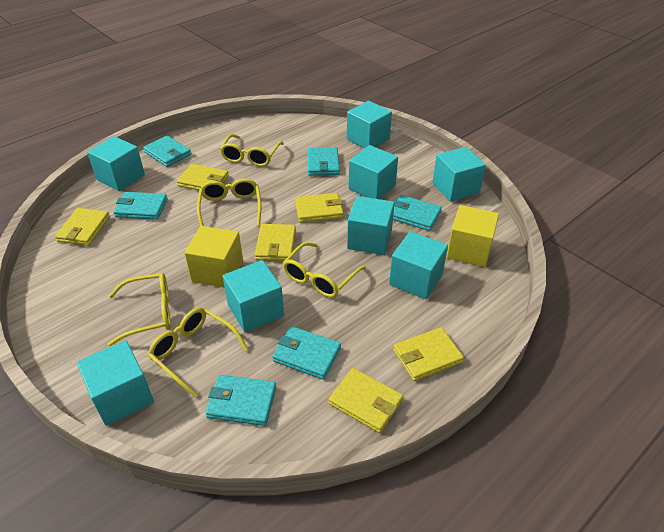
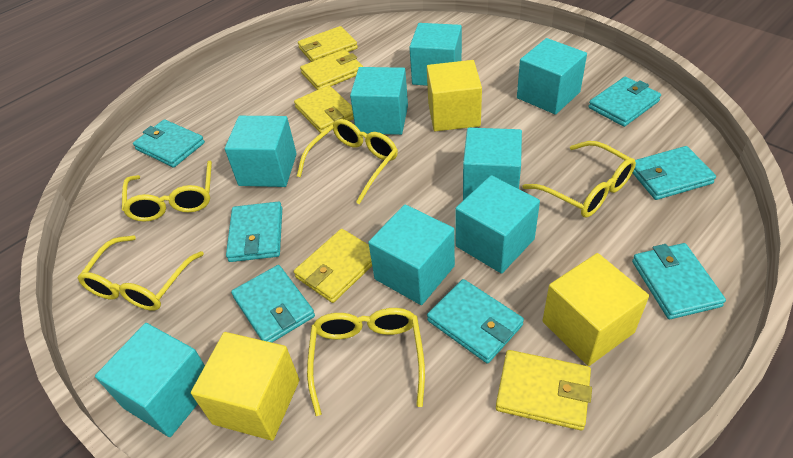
turquoise wallet: 6 -> 7
yellow cube: 2 -> 3
yellow wallet: 6 -> 5

